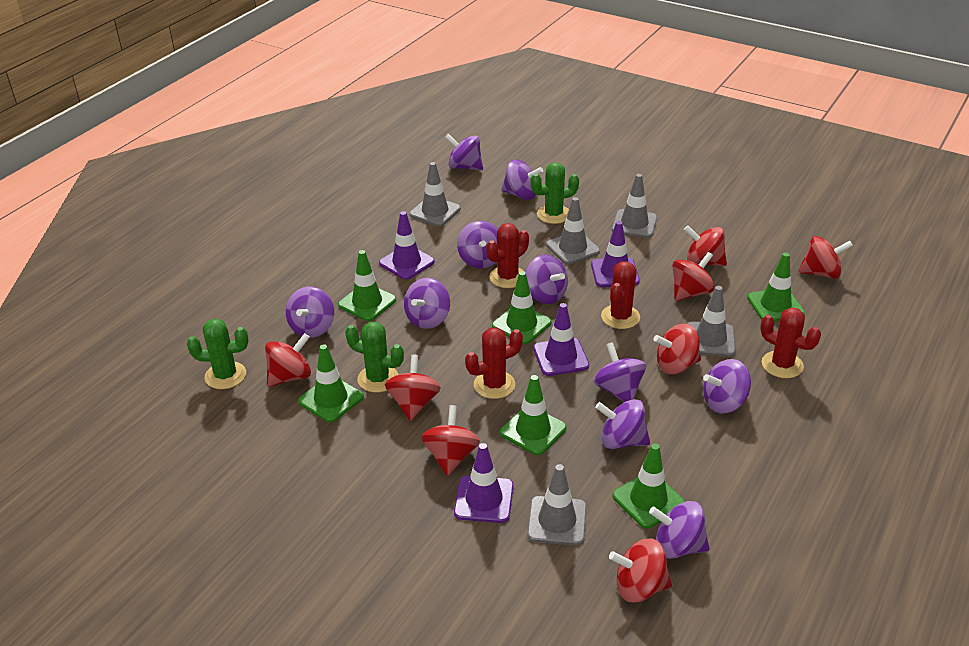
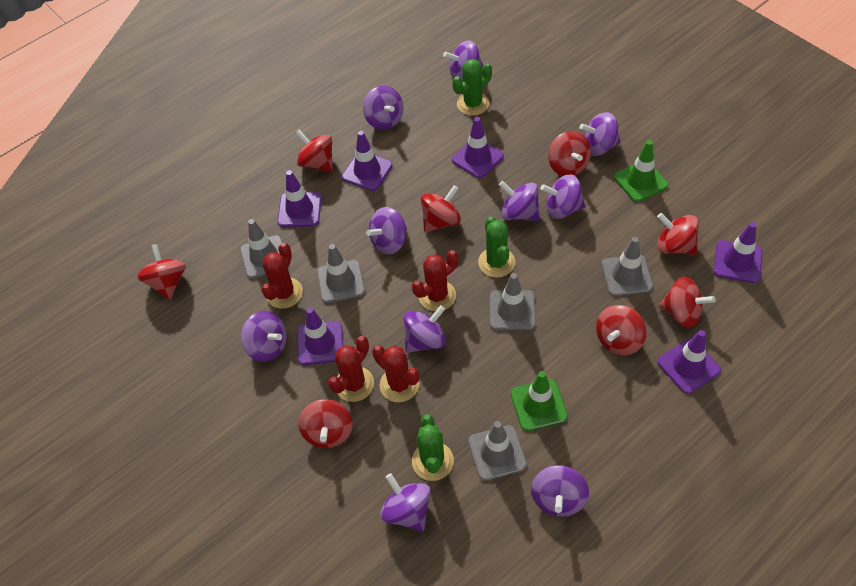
green traffic cone: 6 -> 2
purple traffic cone: 4 -> 6

